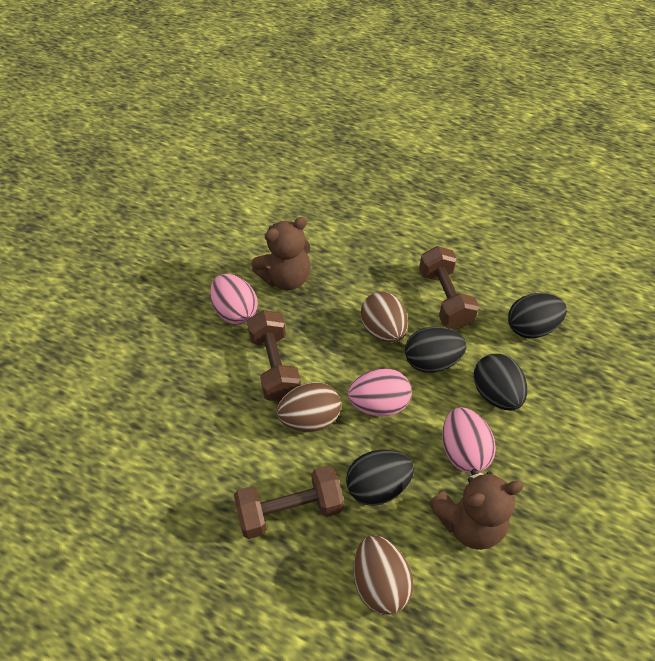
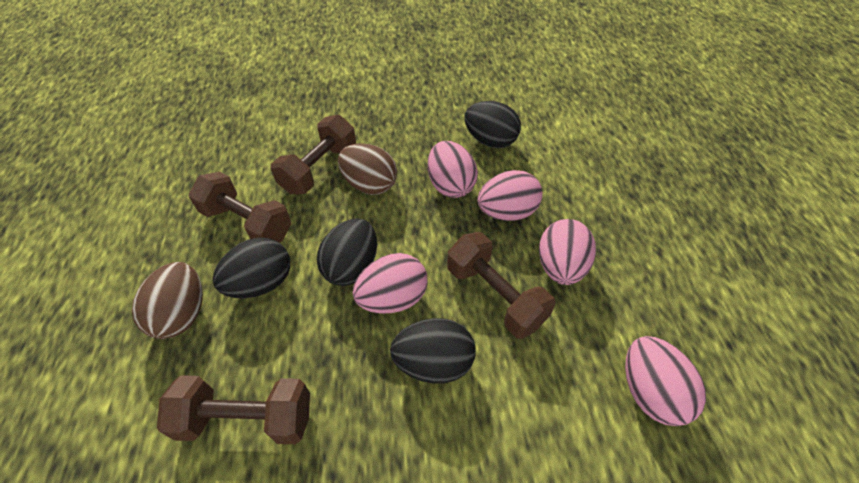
brown dumbbell: 3 -> 4
brown egg: 3 -> 2
brown teddy bear: 2 -> 0
pink egg: 3 -> 5

